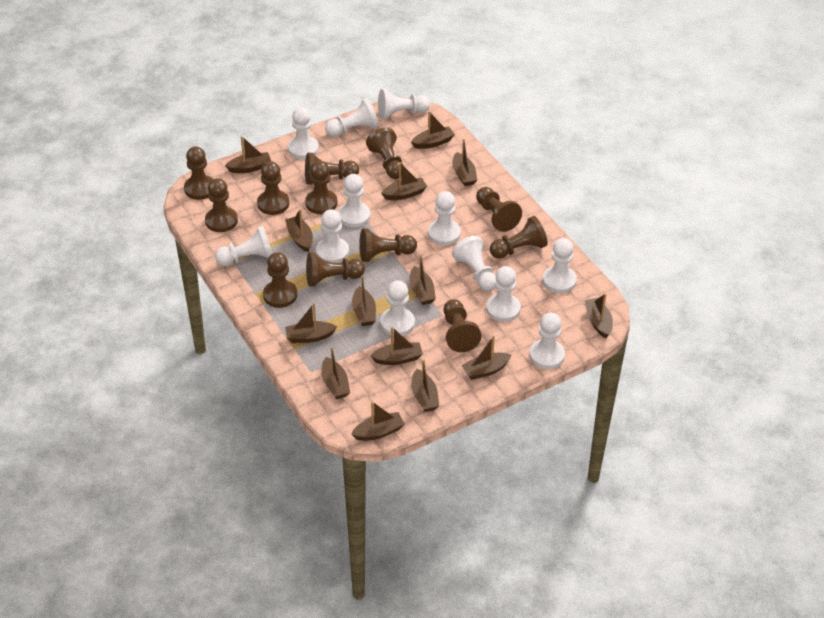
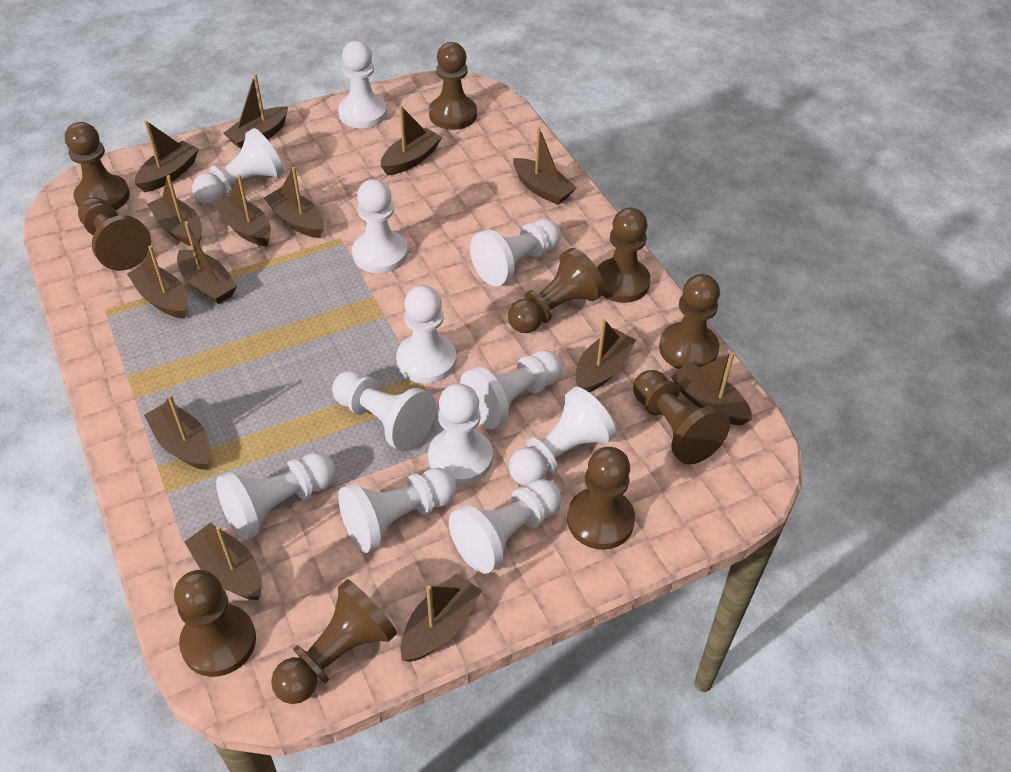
brown pawn: 12 -> 10

